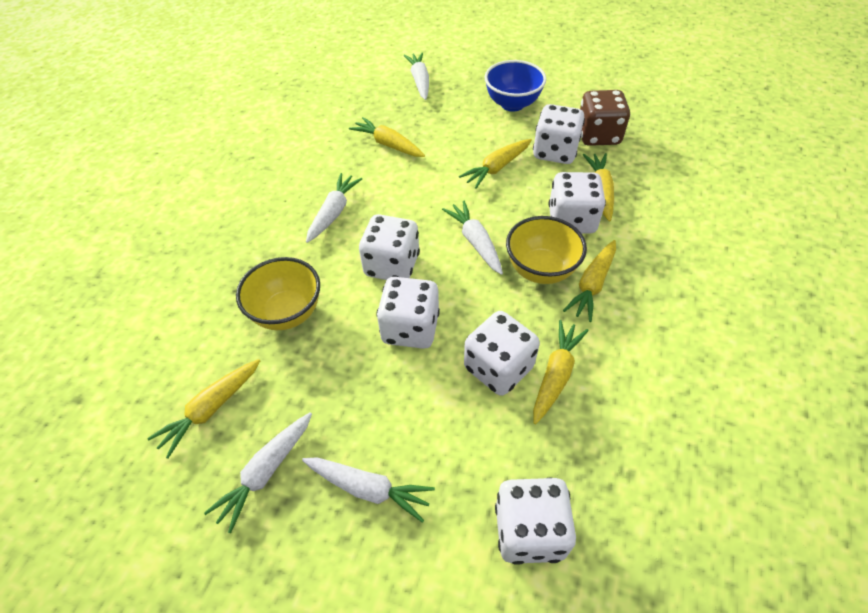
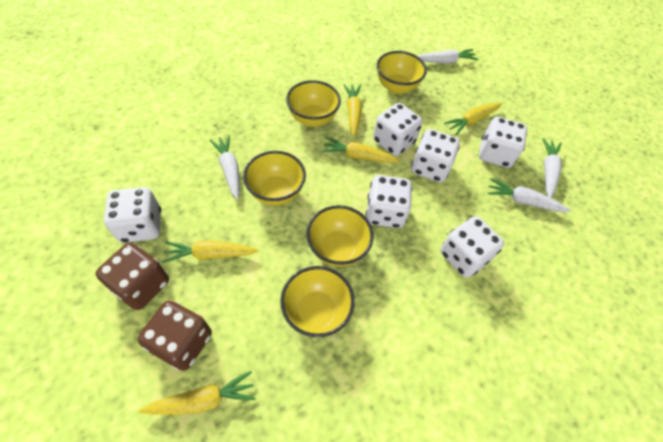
blue bowl: 1 -> 0
brown dice: 1 -> 2
white carrot: 5 -> 4
yellow bowl: 2 -> 5
yellow carrot: 6 -> 5

